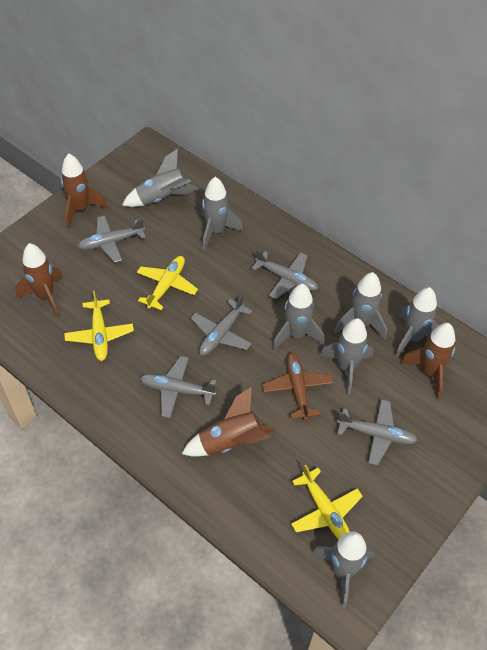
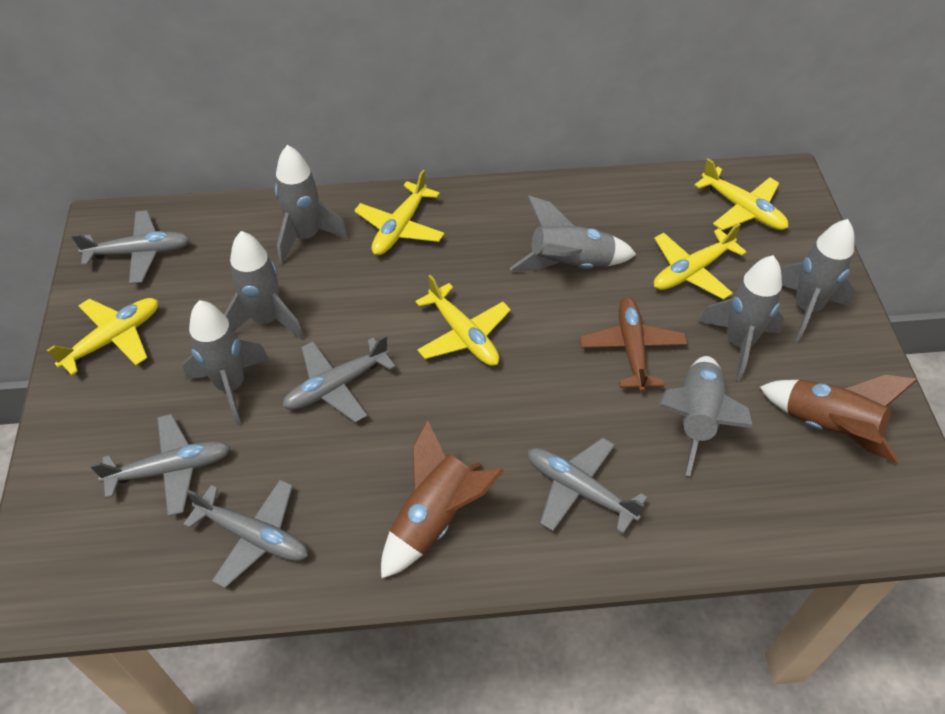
brown rocket: 4 -> 2
yellow plane: 3 -> 5

